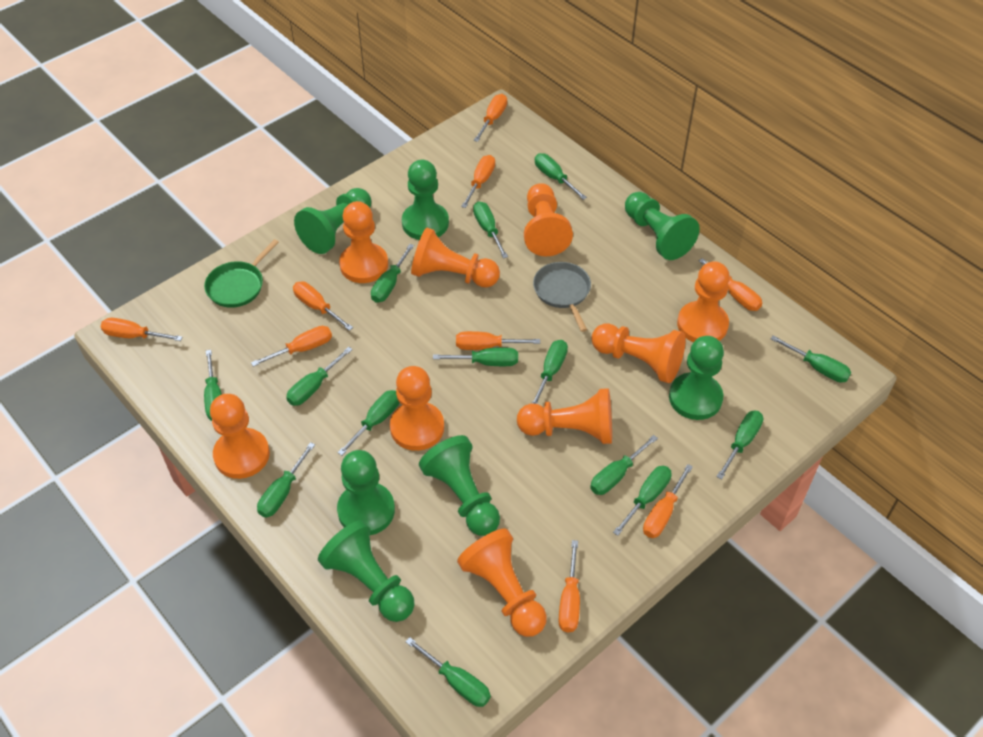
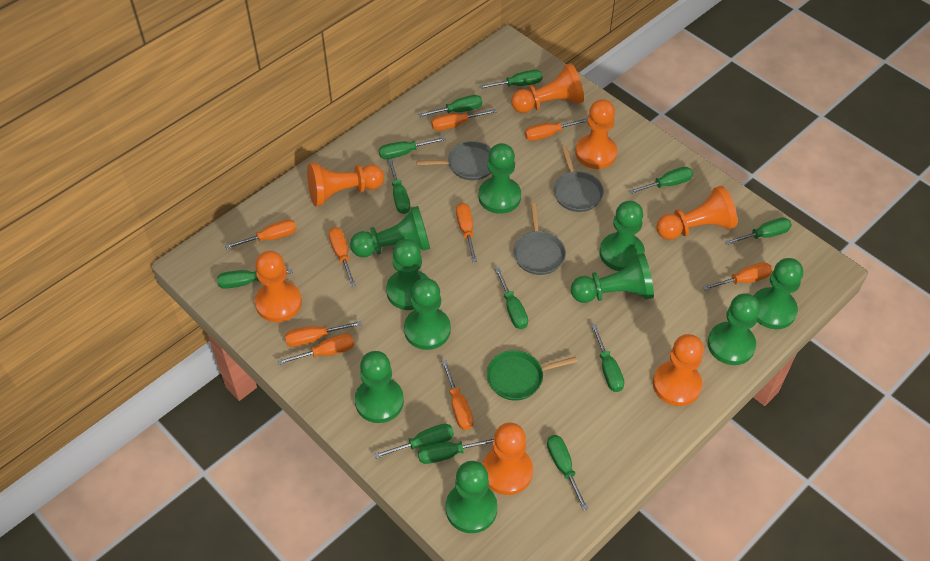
green pawn: 7 -> 10
green screwdriver: 14 -> 12
grey pan: 1 -> 3
orange pawn: 9 -> 7

